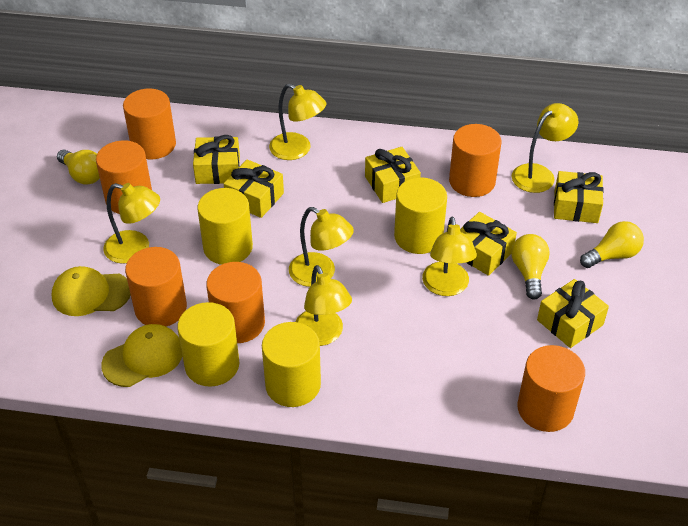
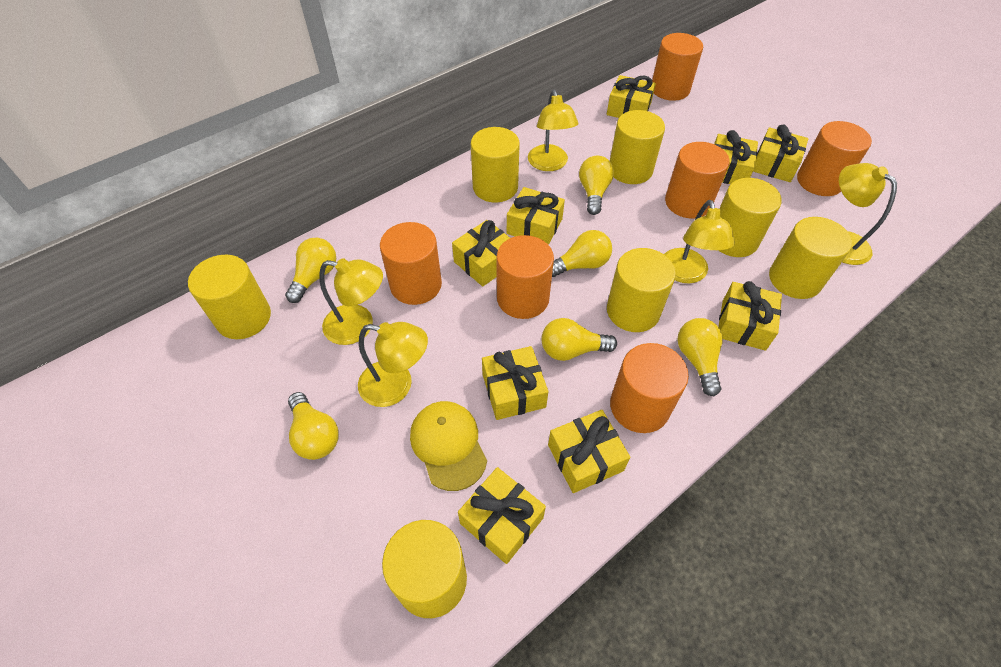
yellow cap: 2 -> 1
yellow cylinder: 4 -> 7
yellow gift: 6 -> 9
yellow lamp: 6 -> 5
yellow light bulb: 3 -> 6

